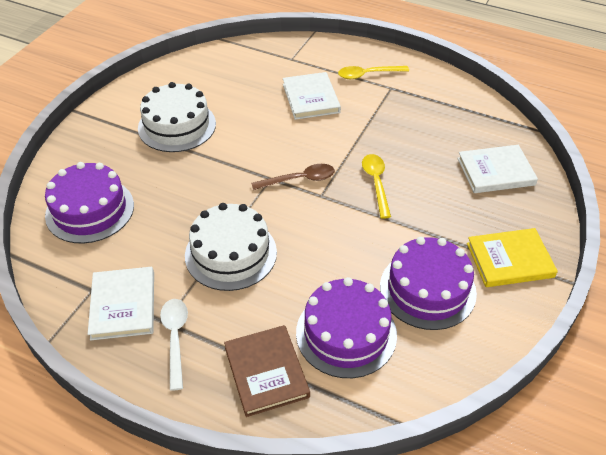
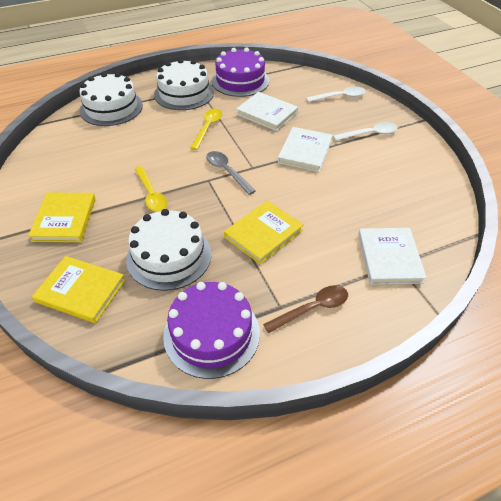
brown book: 1 -> 0
grey spoon: 0 -> 1
purple cake: 3 -> 2
white cake: 2 -> 3
white spoon: 1 -> 2
yellow book: 1 -> 3

